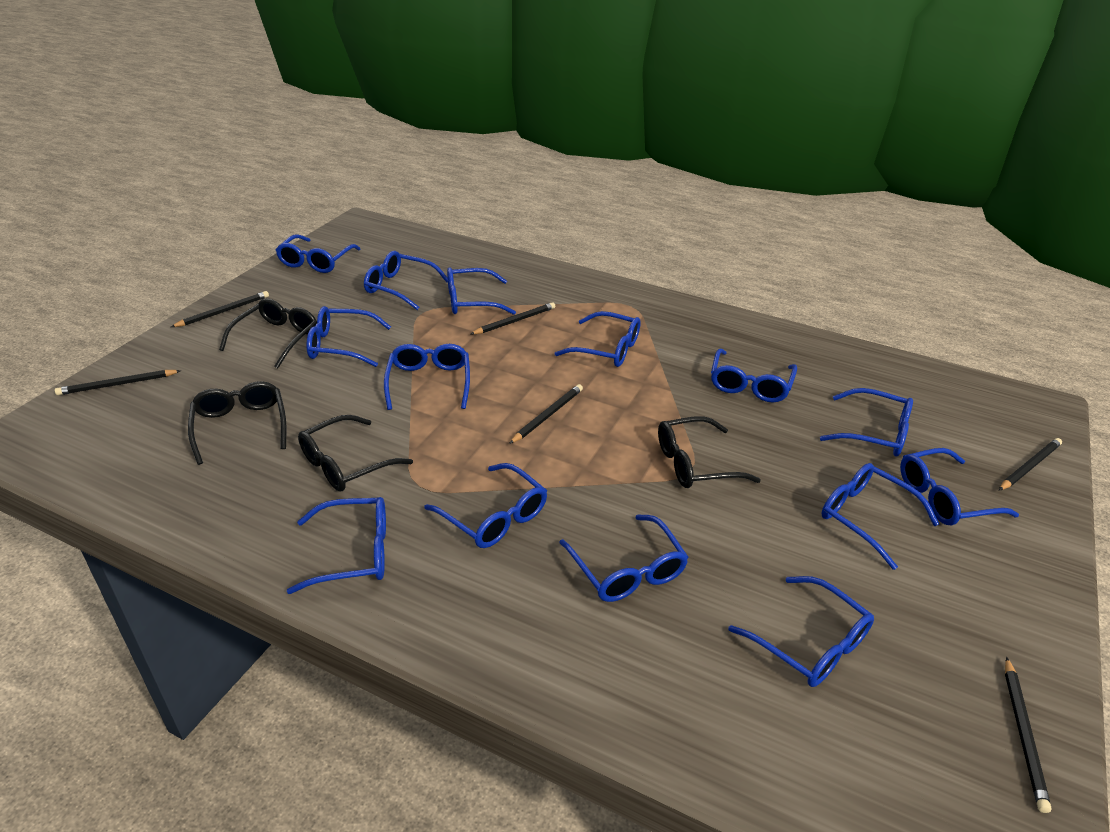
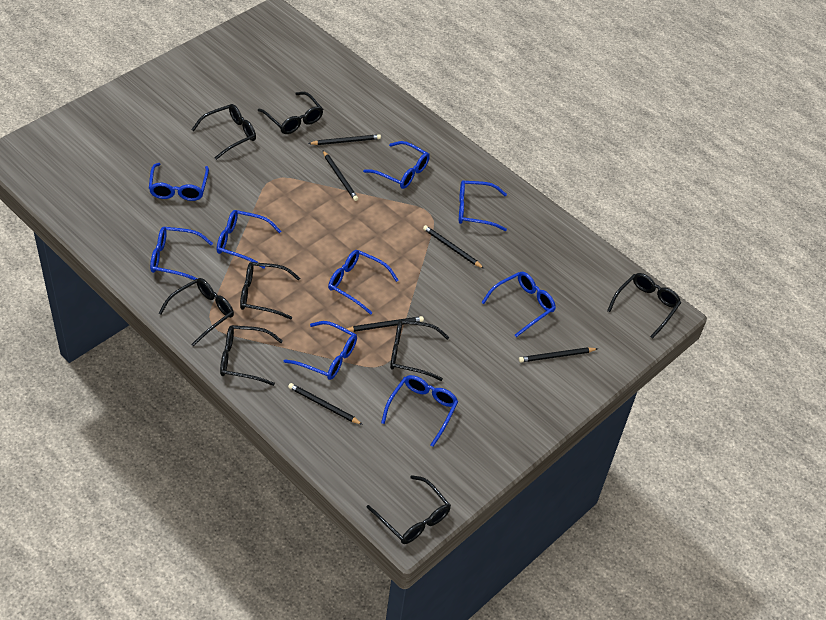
black glasses: 4 -> 8
blue glasses: 14 -> 9

